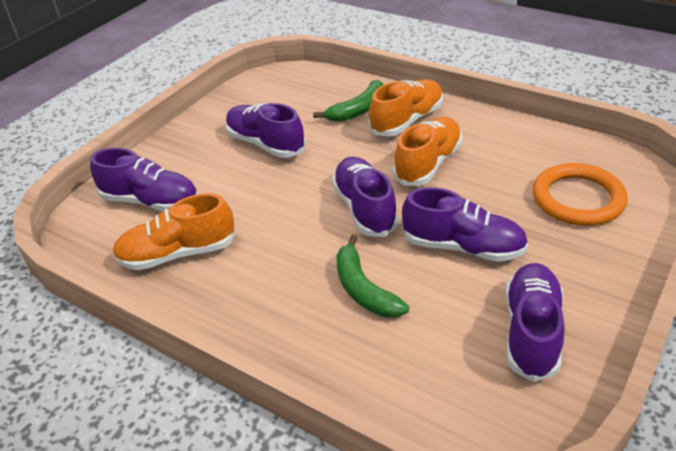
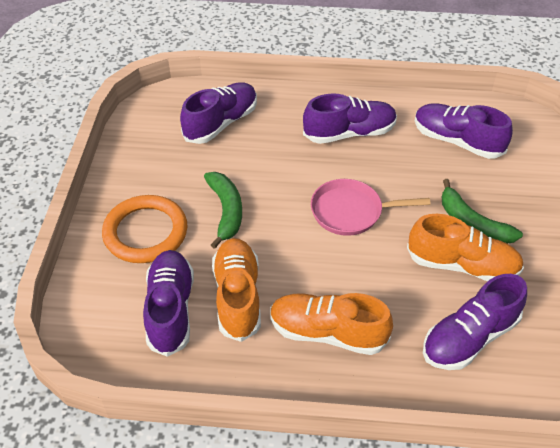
pink pan: 0 -> 1

